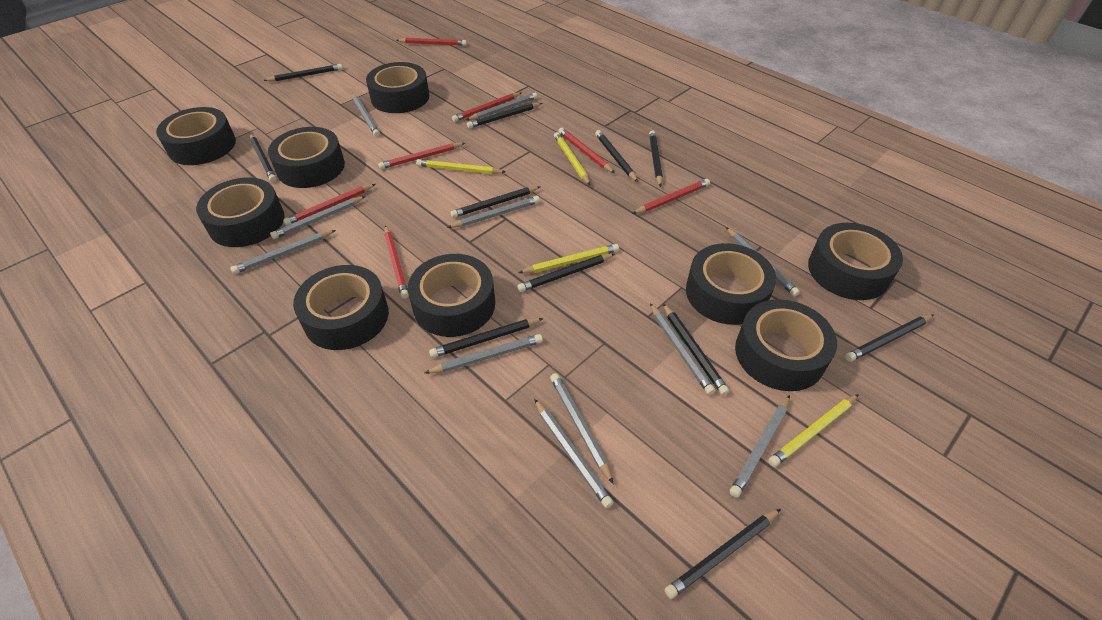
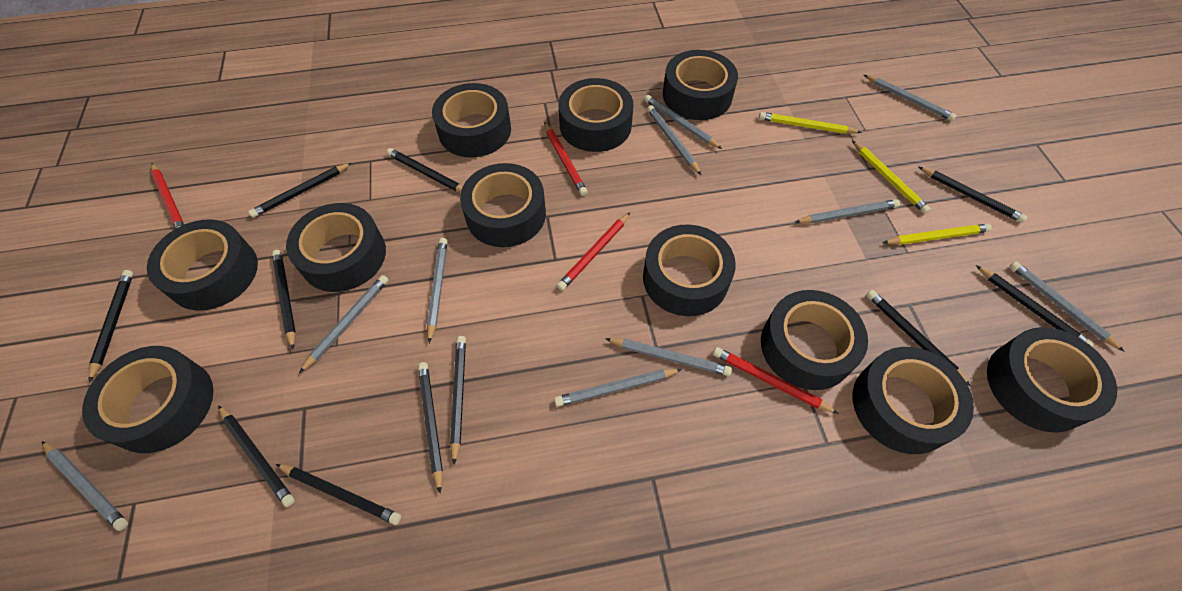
black tape: 9 -> 11
grey pencil: 11 -> 10
red pencil: 7 -> 4
yellow pencil: 4 -> 3

